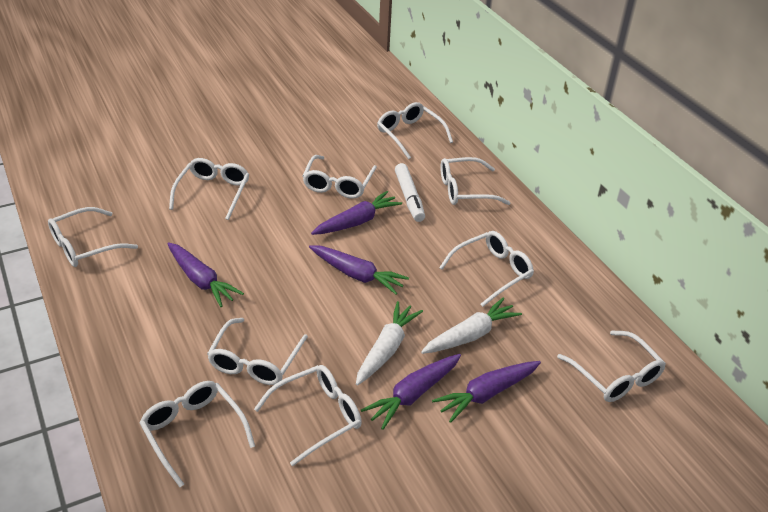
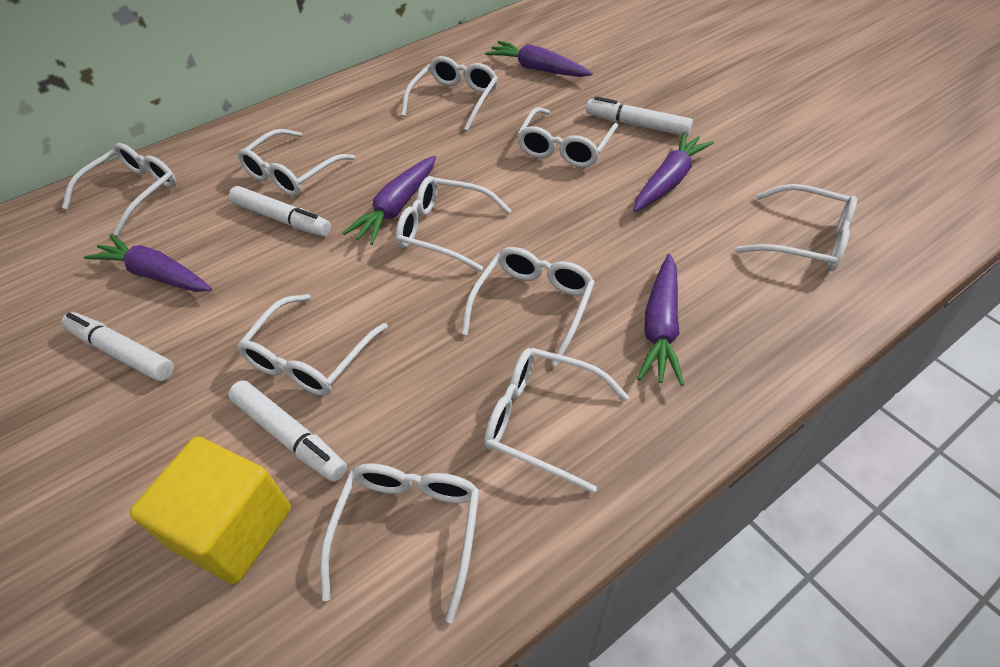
white carrot: 2 -> 0
white marker: 1 -> 4
yellow cube: 0 -> 1

